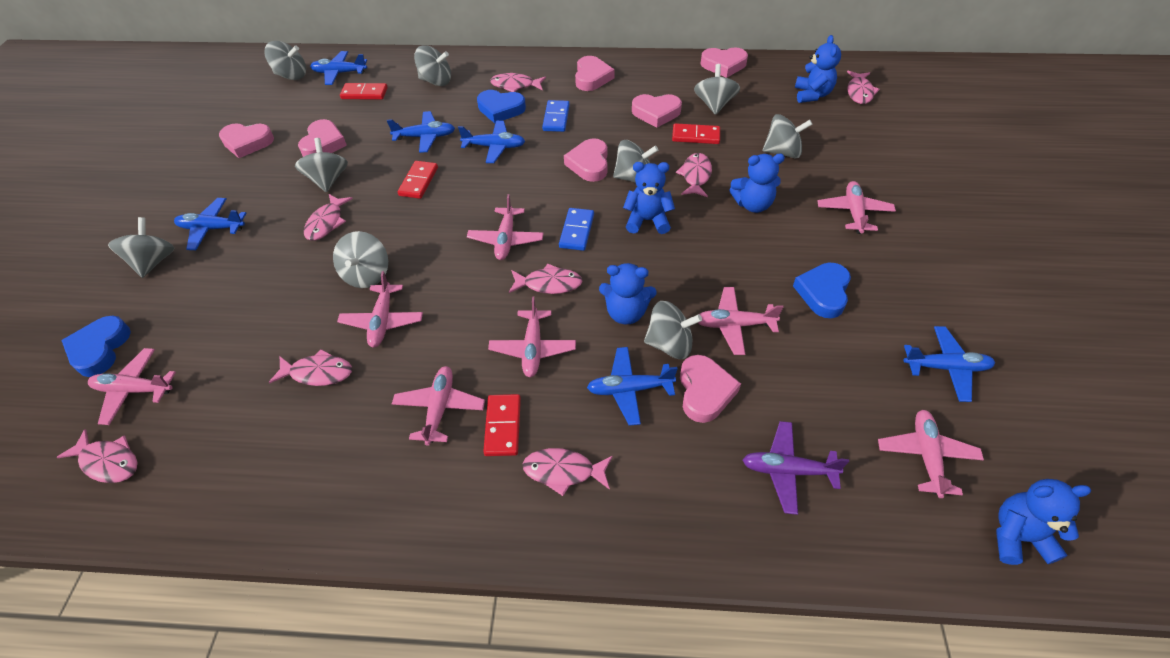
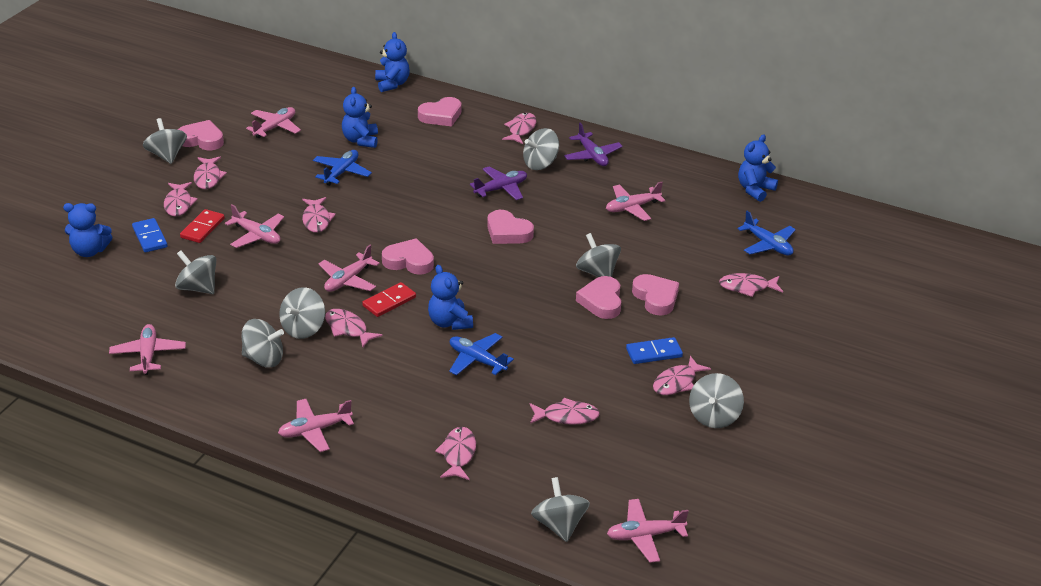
blue heart: 3 -> 0
blue plane: 6 -> 3
grey spinning top: 9 -> 8
pink fish: 8 -> 9
pink heart: 7 -> 6
pink plane: 8 -> 7
purple plane: 1 -> 2
red domino: 4 -> 2

